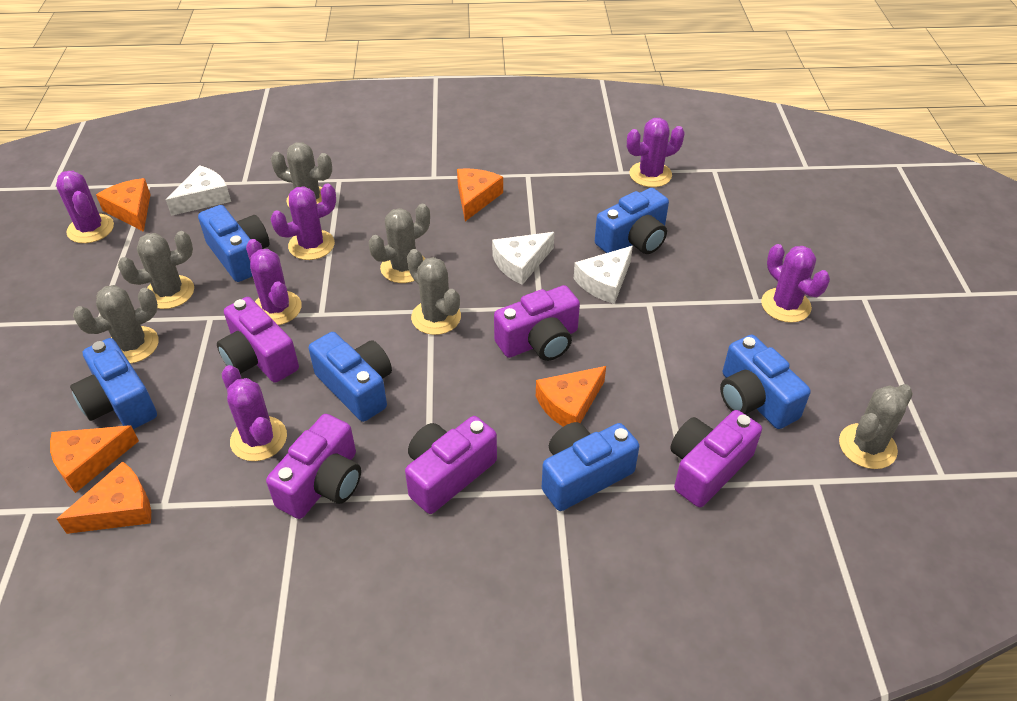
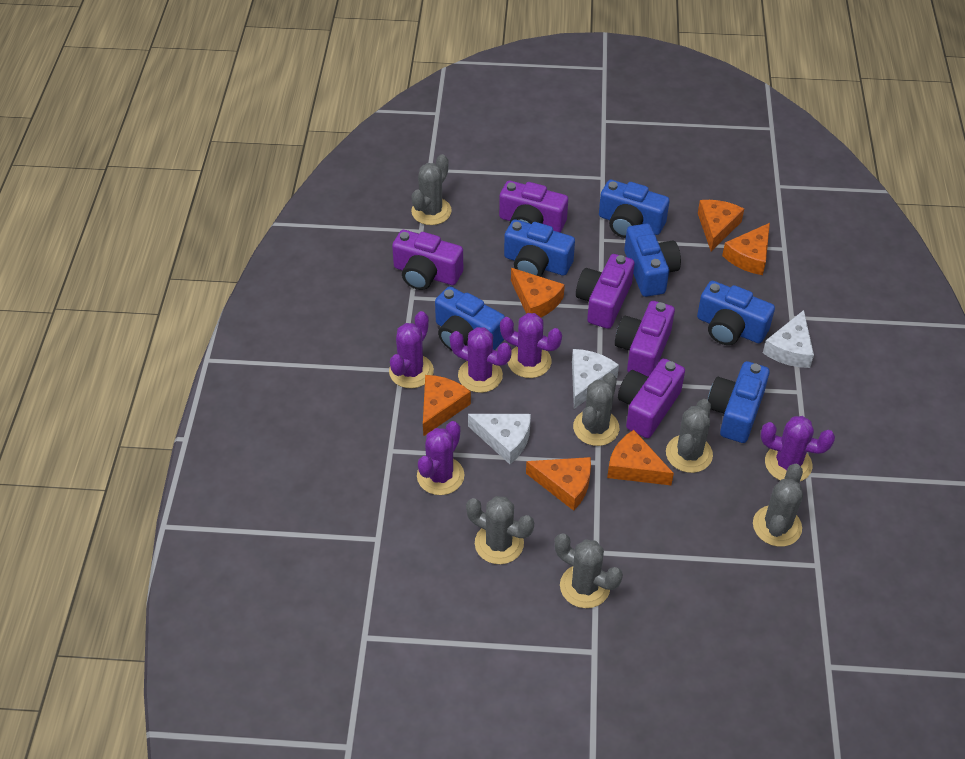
orange cheese: 5 -> 6
purple cactus: 6 -> 5

